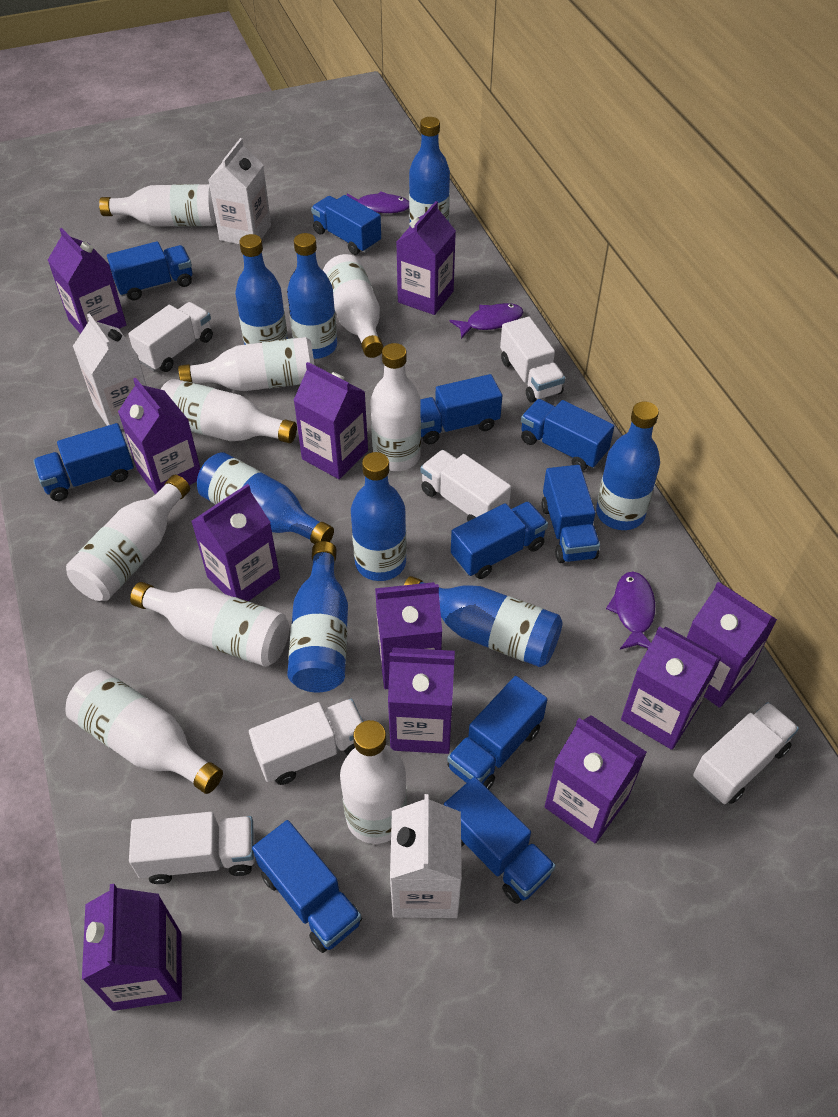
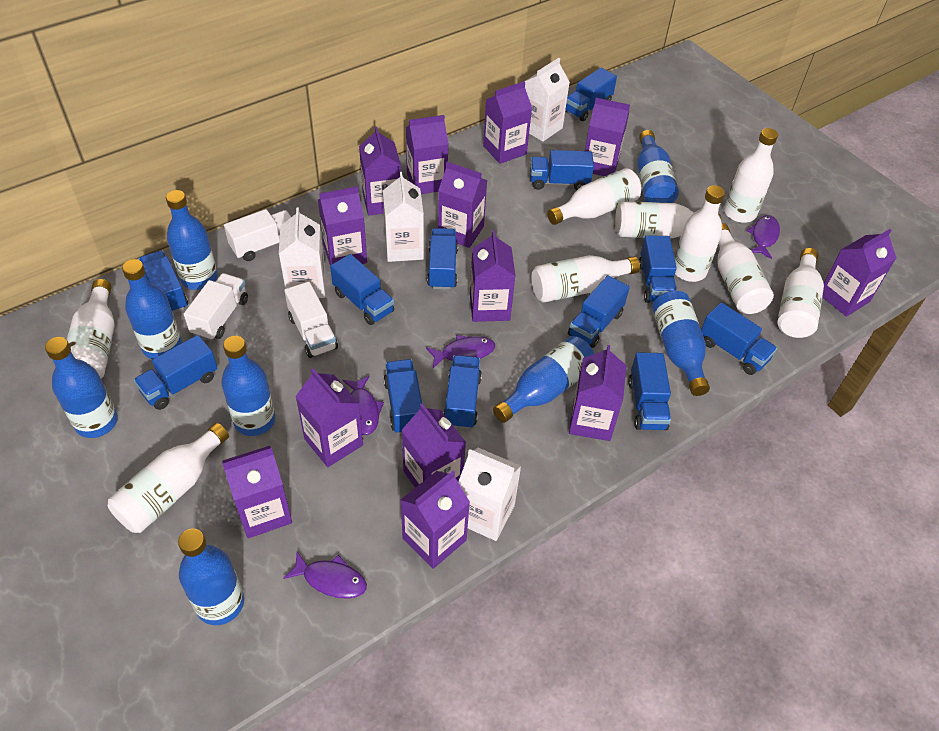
blue truck: 10 -> 12
purple carton: 11 -> 13
purple fish: 3 -> 4
white carton: 3 -> 4
white truck: 6 -> 3

